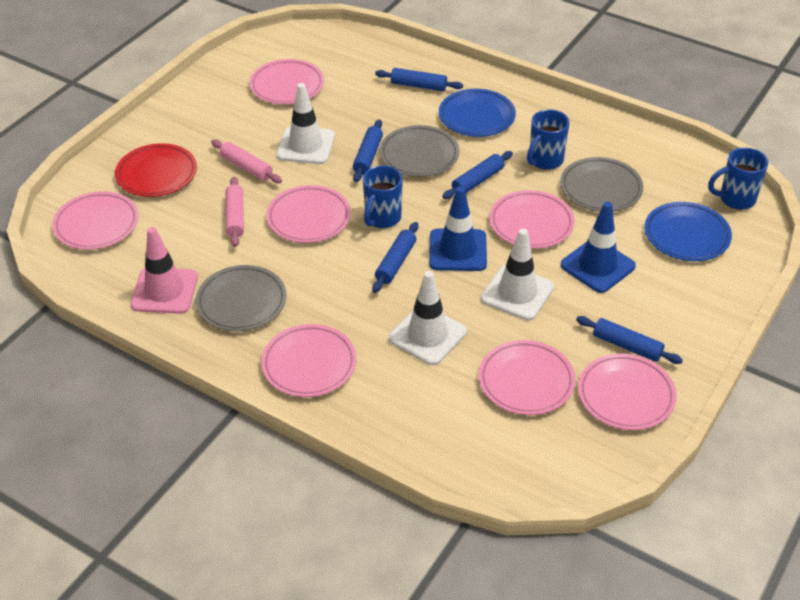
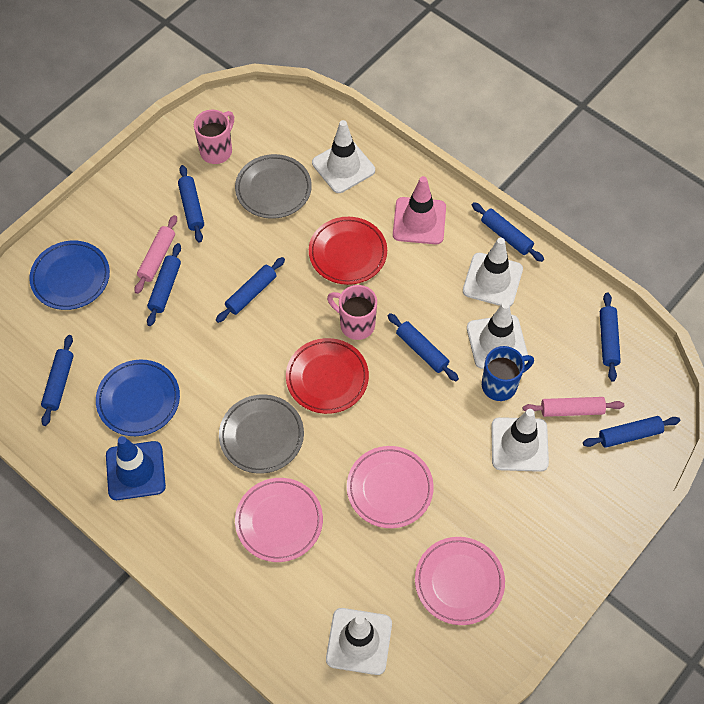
blue mug: 3 -> 1
blue rolling pin: 5 -> 8
blue traffic cone: 2 -> 1
grey plate: 3 -> 2
pink mug: 0 -> 2
pink plate: 7 -> 3
red plate: 1 -> 2
white traffic cone: 3 -> 5

